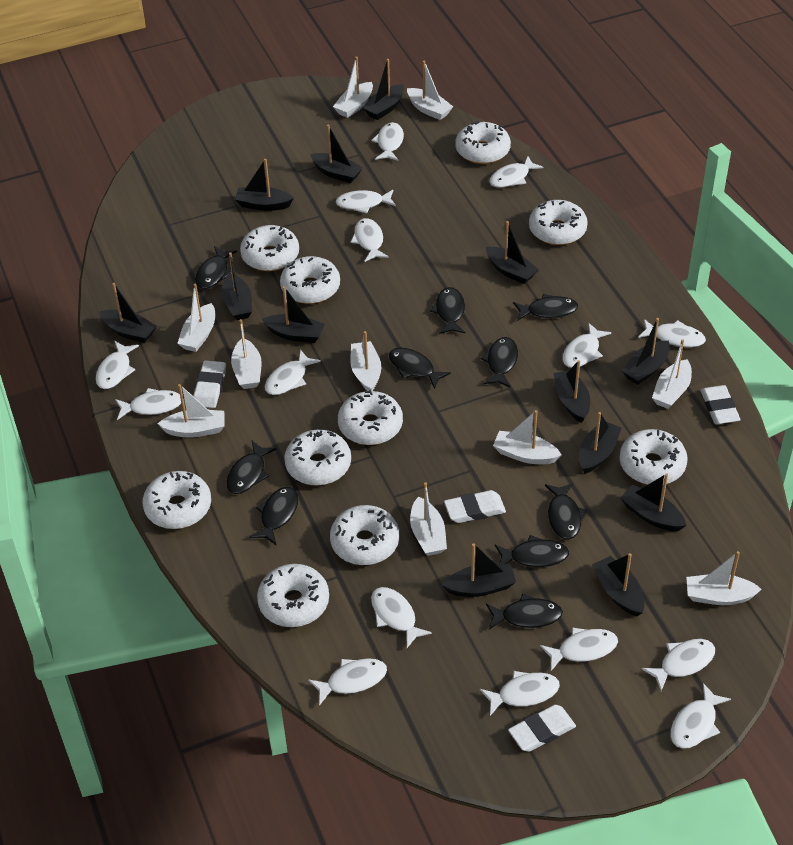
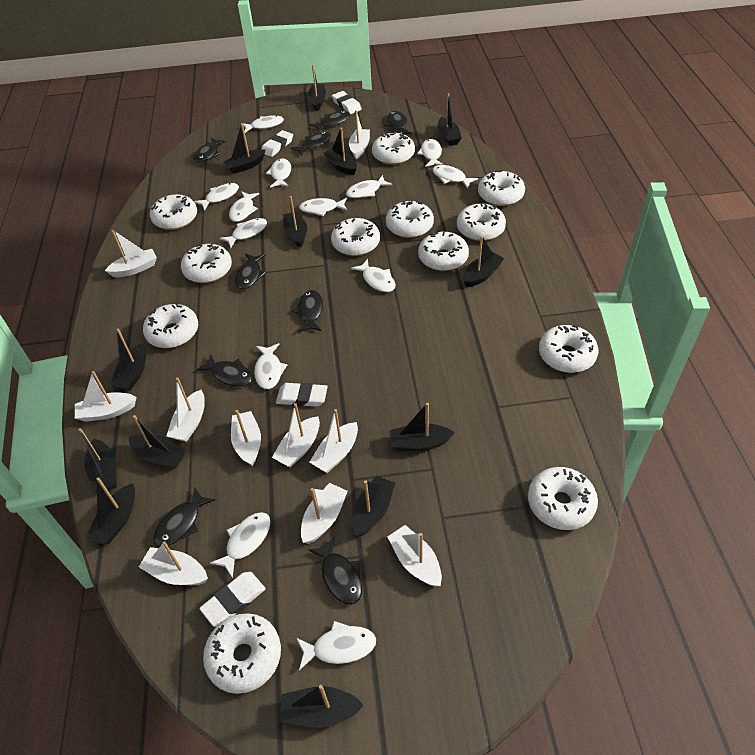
black fish: 10 -> 9
white donut: 10 -> 12
white fish: 15 -> 13

